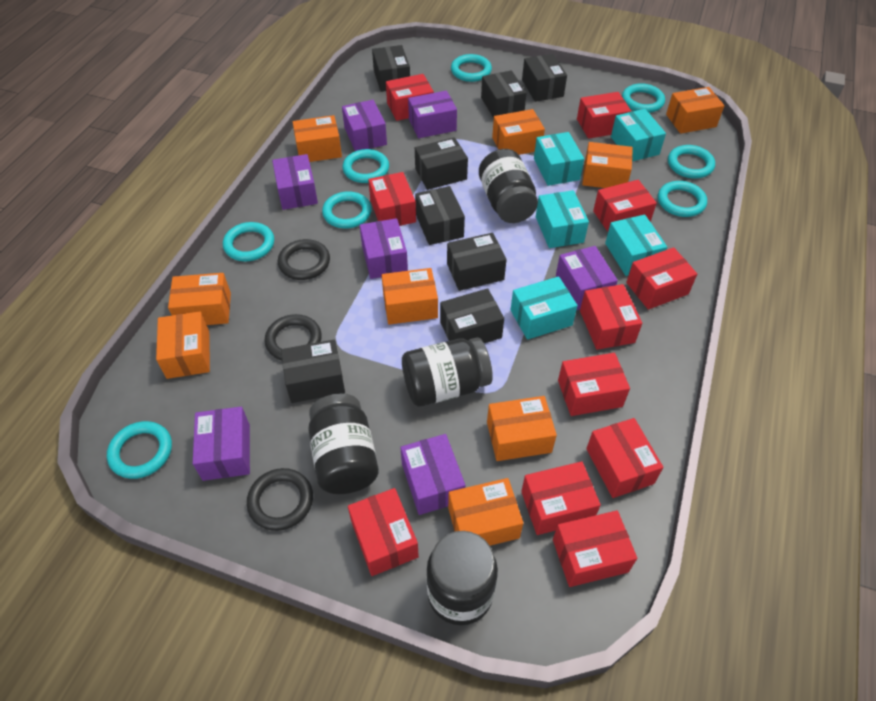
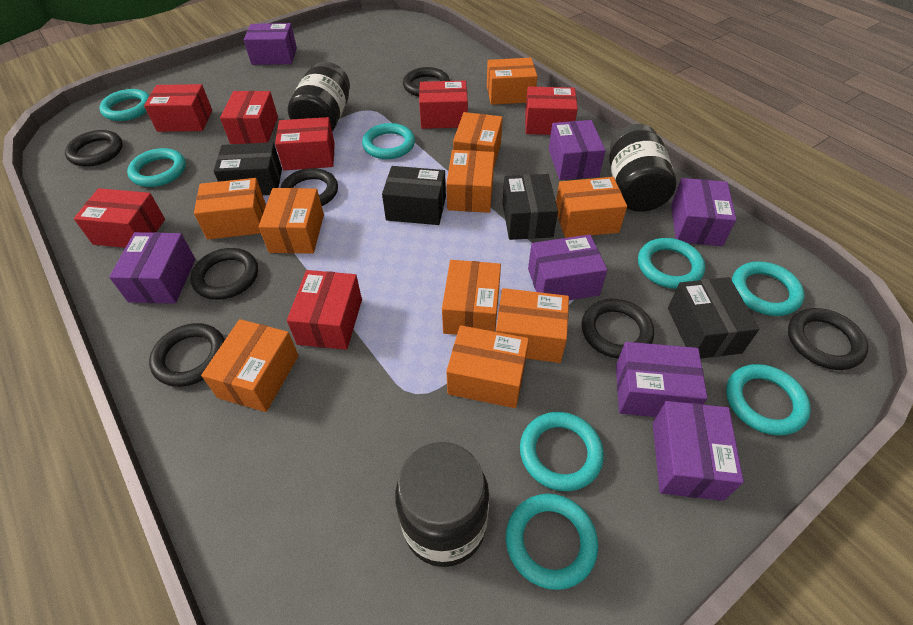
black box: 8 -> 4
black jar: 4 -> 3
black ring: 3 -> 7
orange box: 9 -> 10
red box: 11 -> 7
turquoise box: 5 -> 0

